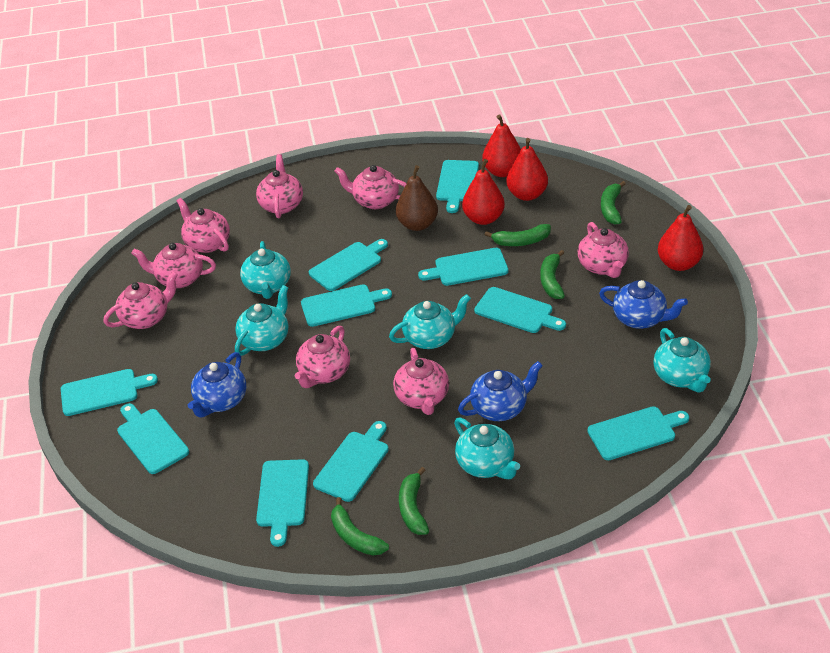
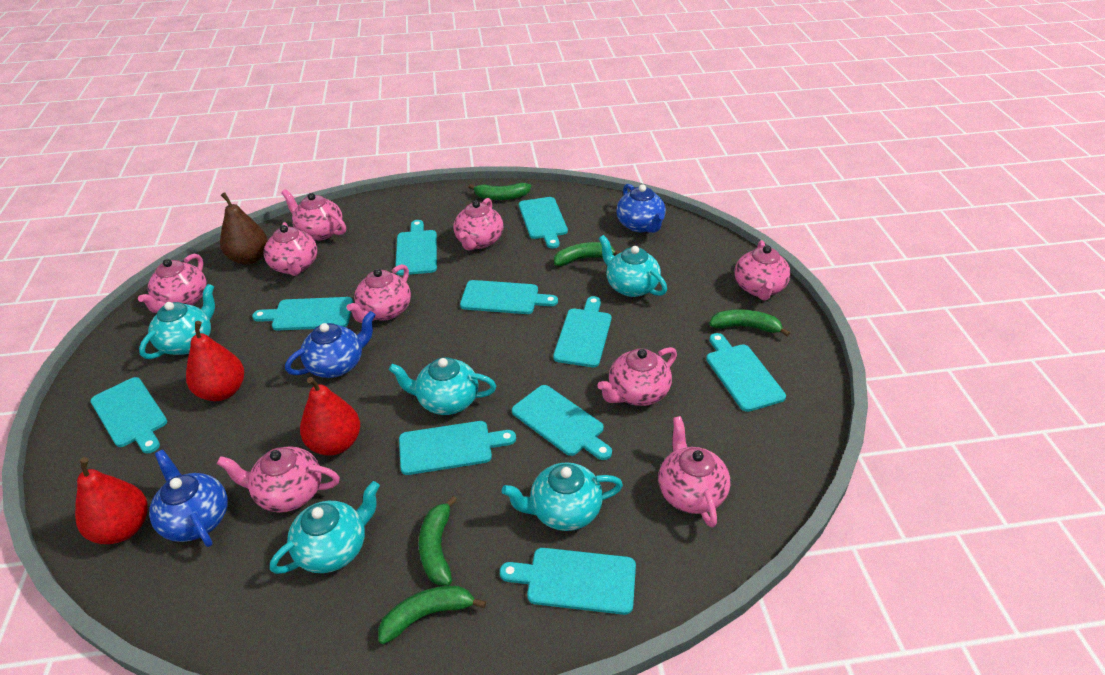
pink teapot: 8 -> 9
red pear: 4 -> 3

